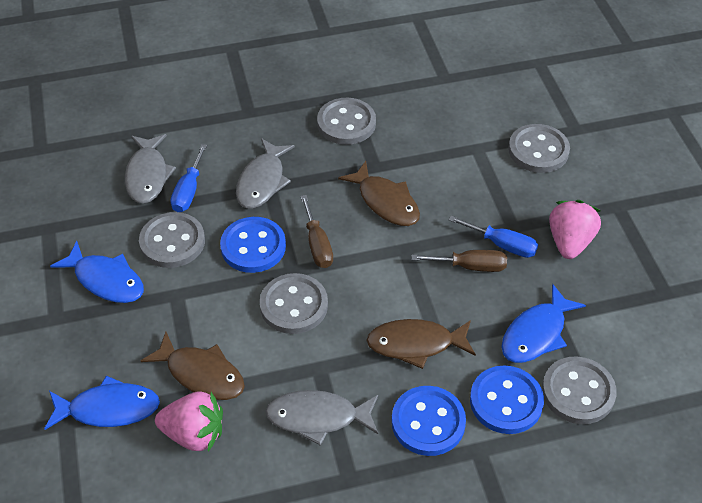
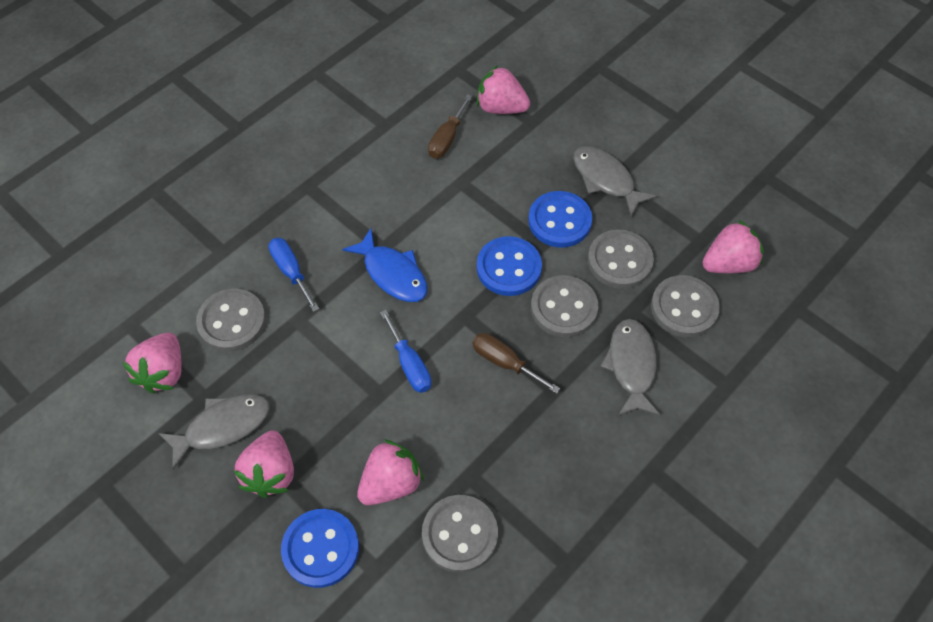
blue fish: 3 -> 1
brown fish: 3 -> 0
pink strawberry: 2 -> 5

